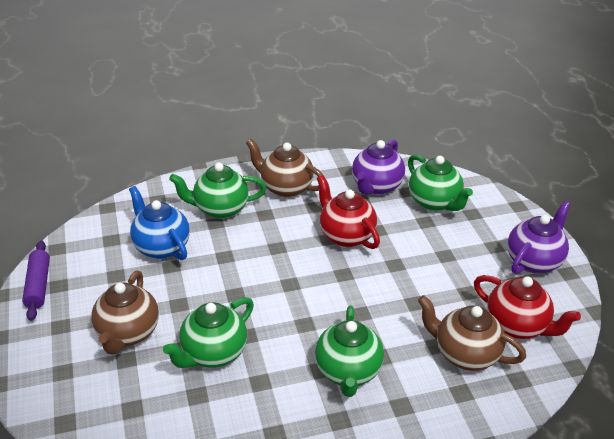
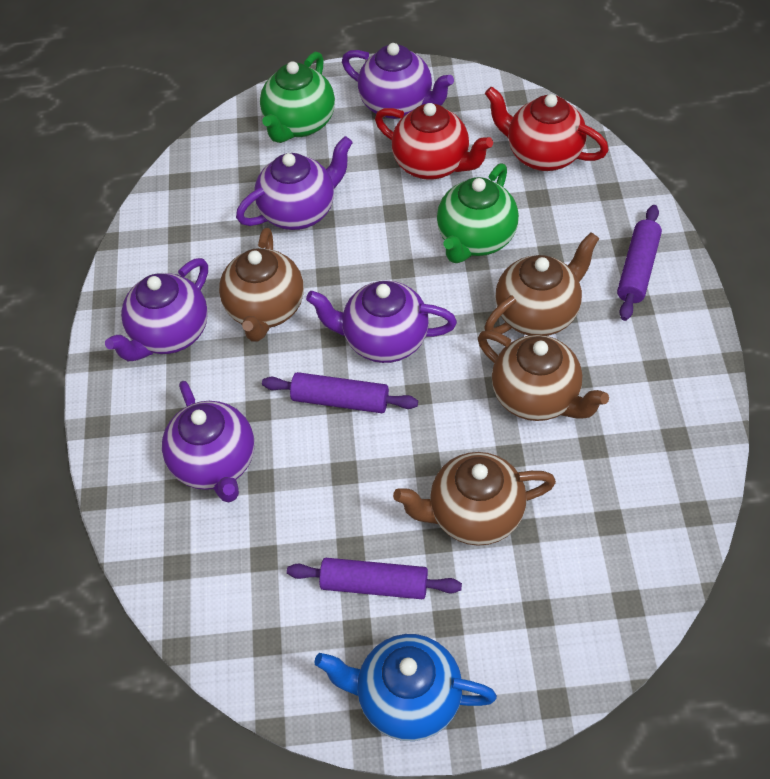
brown teapot: 3 -> 4
green teapot: 4 -> 2
purple rolling pin: 1 -> 3
purple teapot: 2 -> 5

